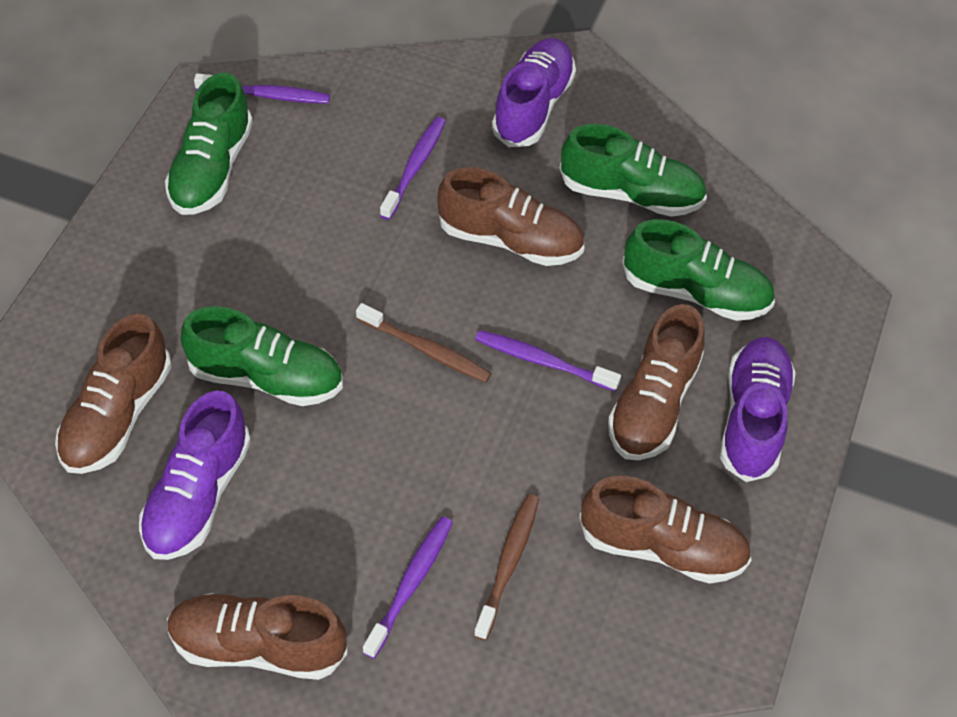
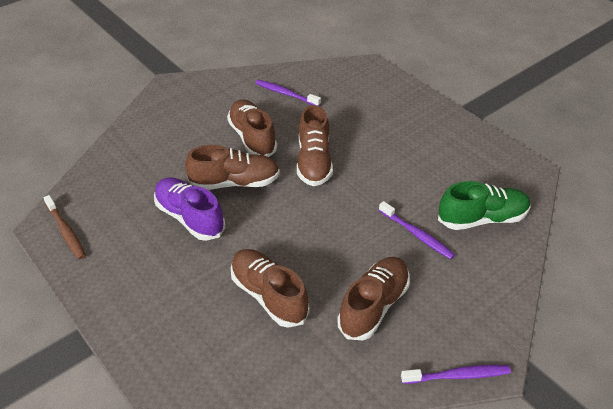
brown toothbrush: 2 -> 1
green shoe: 4 -> 1
purple shoe: 3 -> 1
purple toothbrush: 4 -> 3

